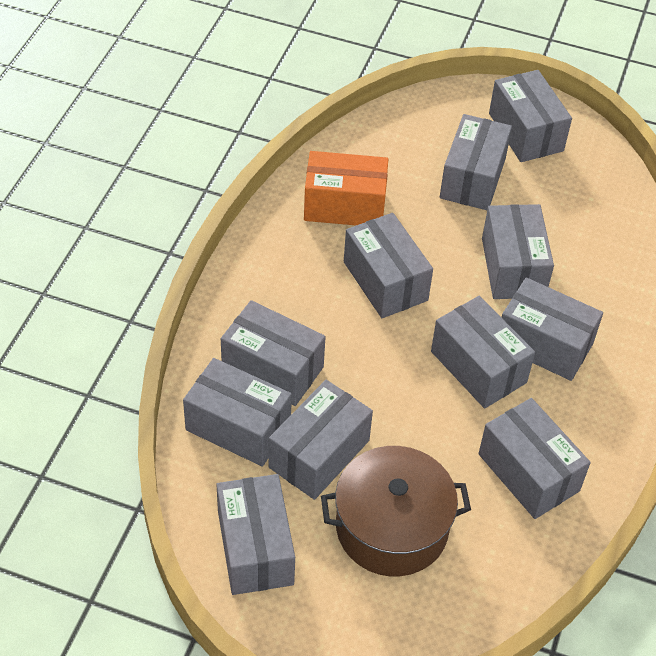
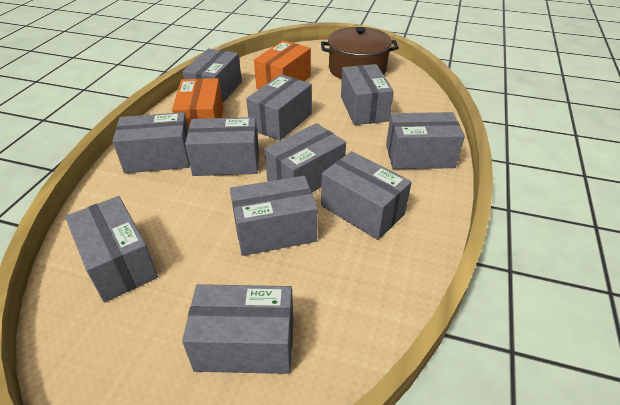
orange box: 1 -> 2

